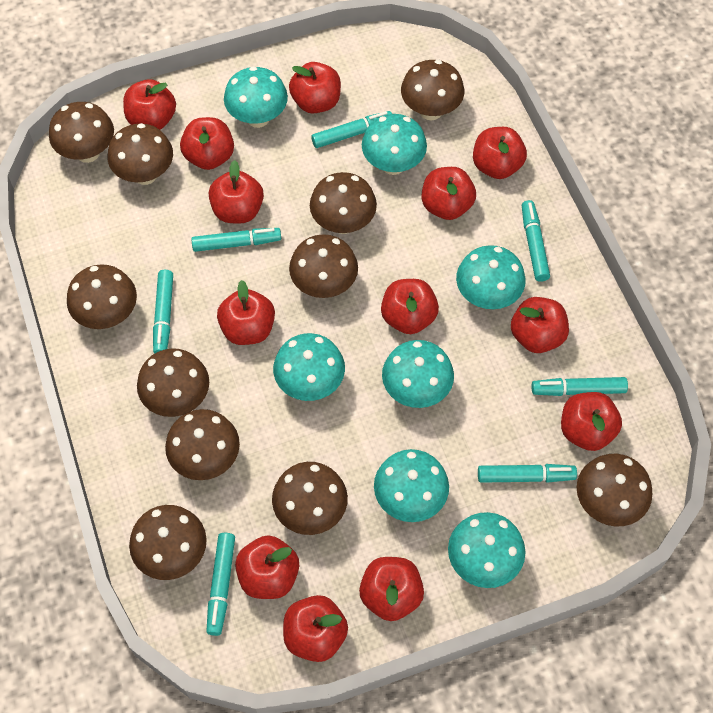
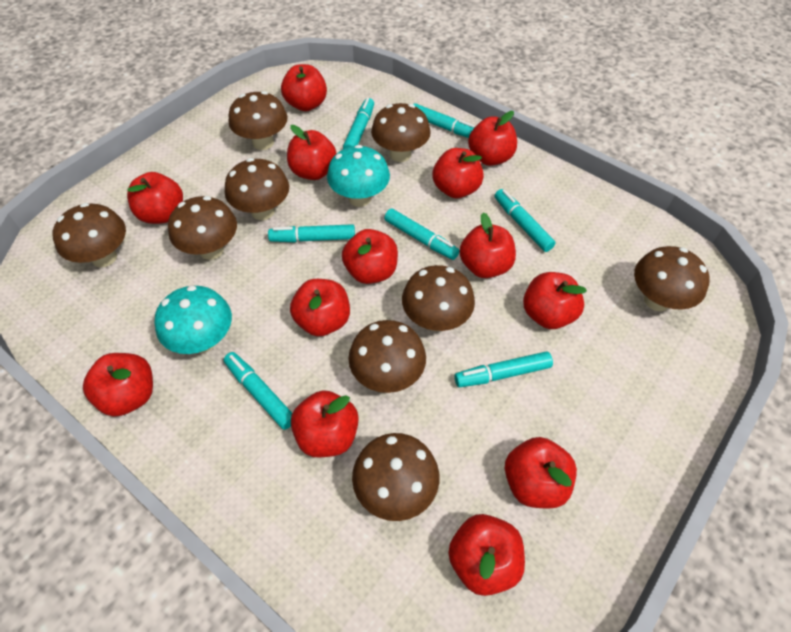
brown mushroom: 11 -> 9
turquoise mushroom: 7 -> 2

